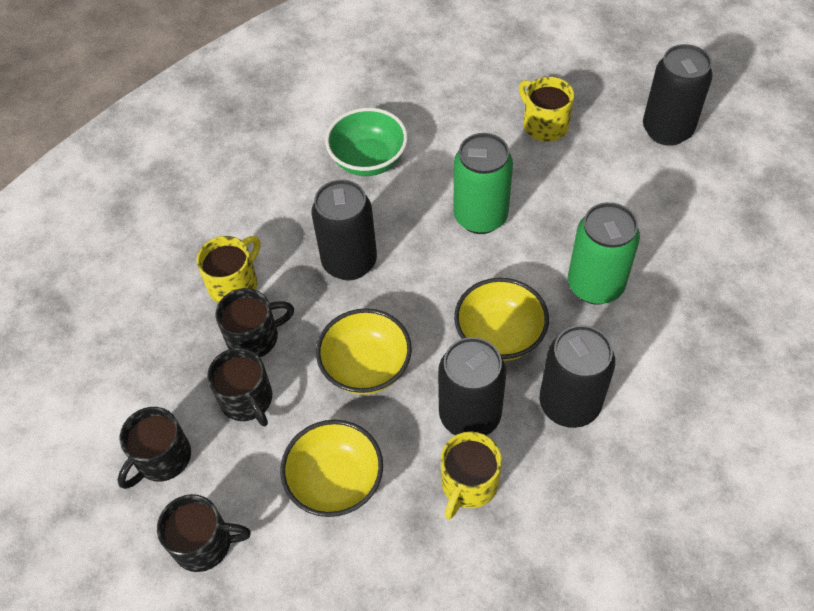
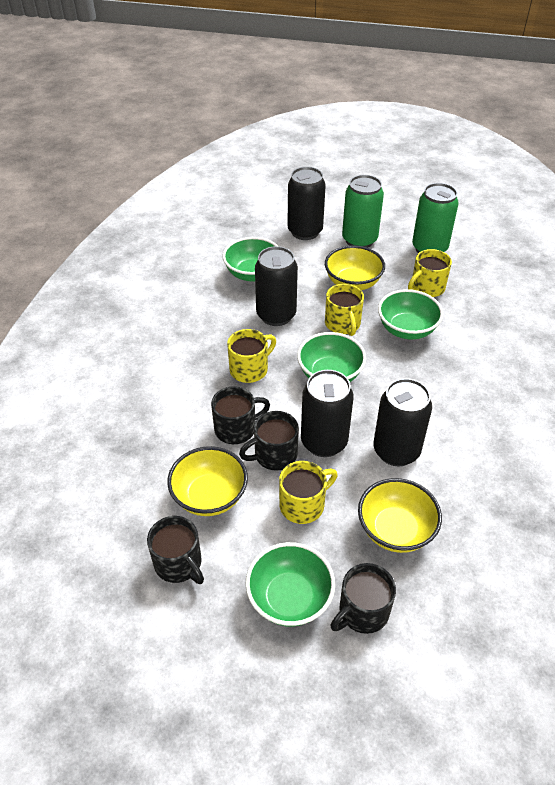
green bowl: 1 -> 4
yellow mug: 3 -> 4

